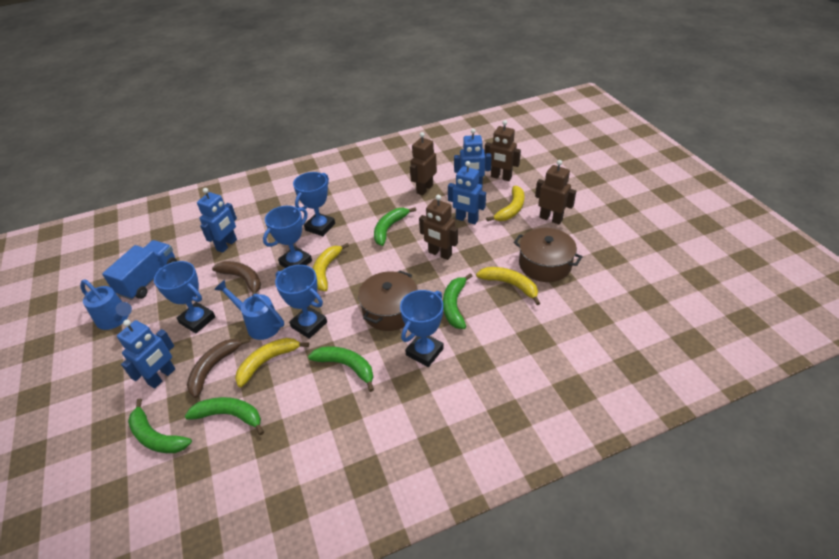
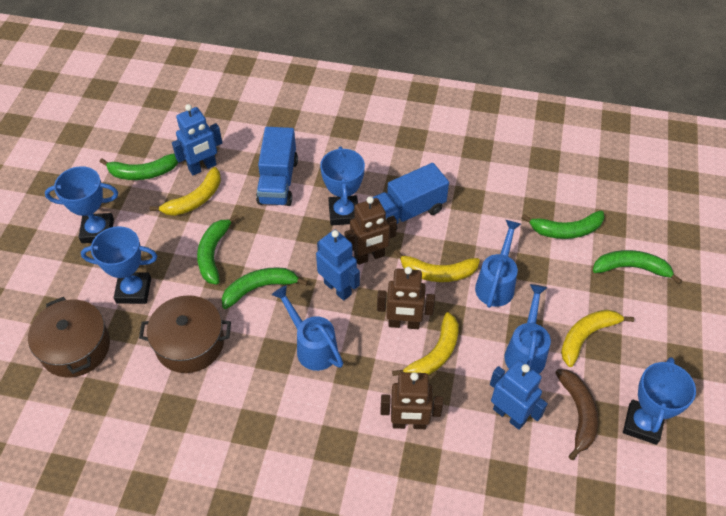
blue robot: 4 -> 3
blue trophy: 5 -> 4
blue truck: 1 -> 2
blue watering can: 2 -> 3
brown banana: 2 -> 1
brown robot: 4 -> 3

